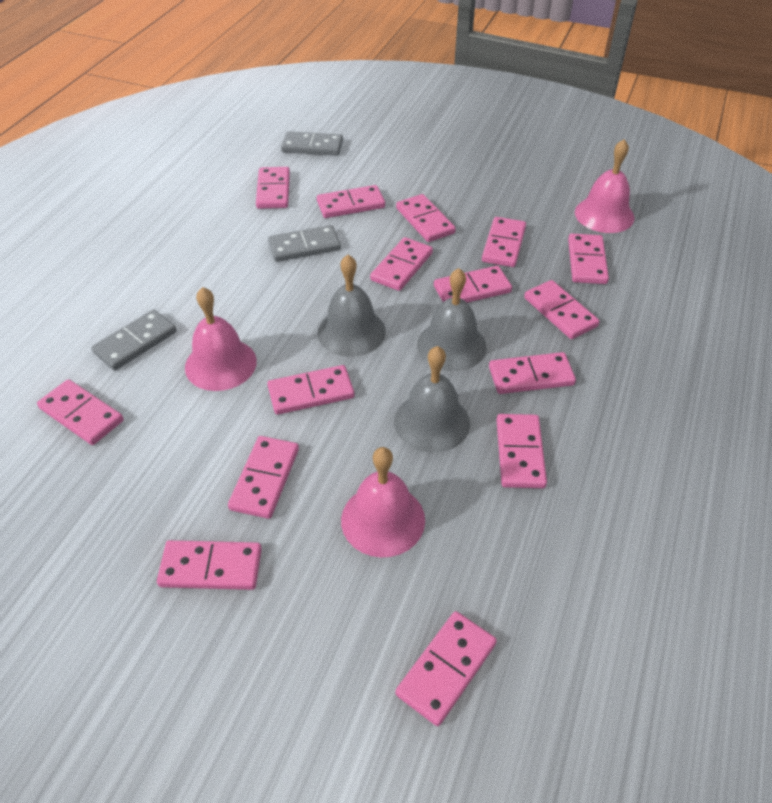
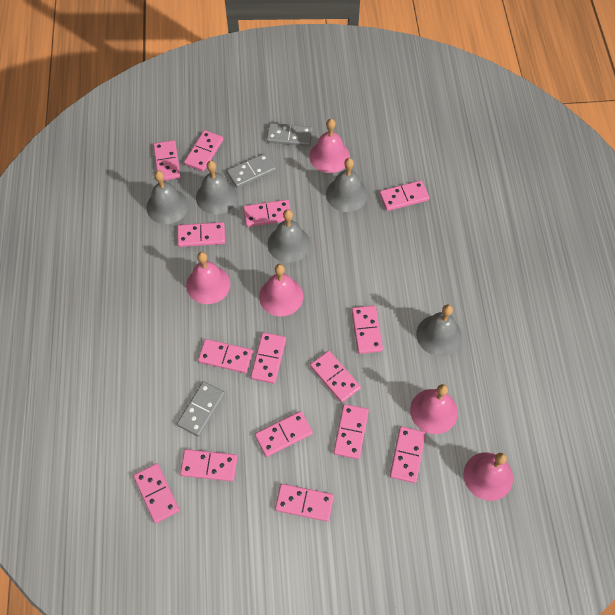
grey bell: 3 -> 5
pink bell: 3 -> 5

